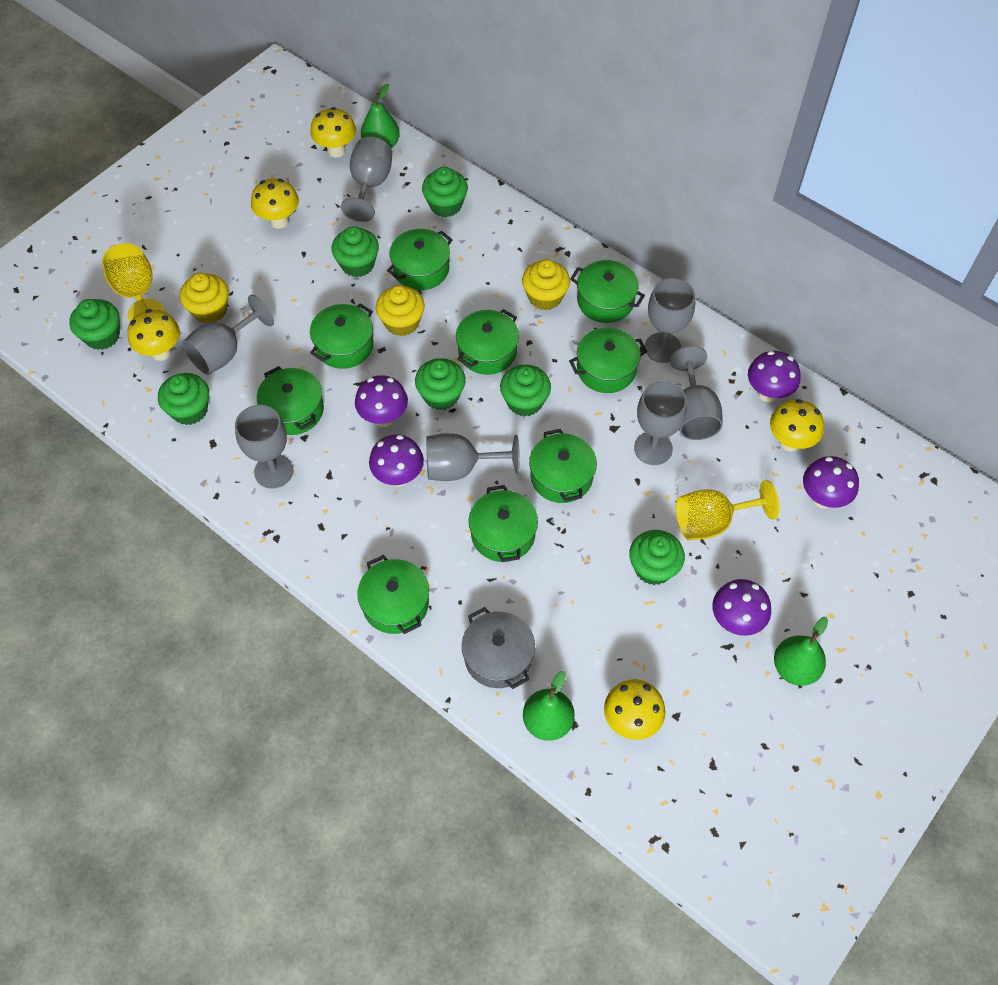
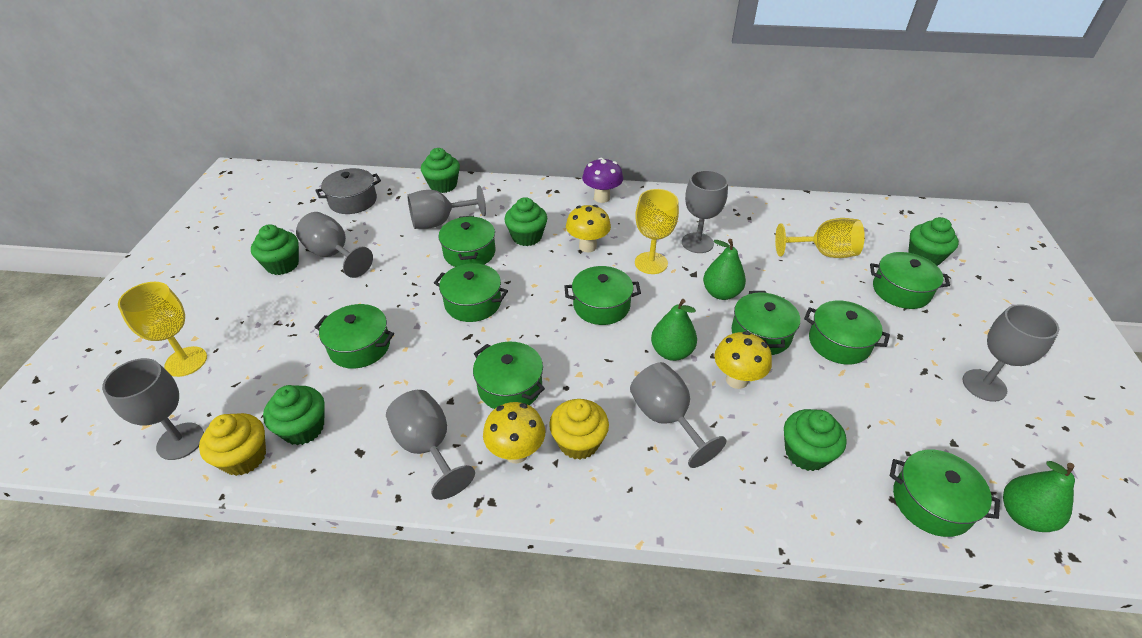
green cupcake: 7 -> 6
purple mushroom: 5 -> 1
yellow cupcake: 3 -> 2
yellow goblet: 2 -> 3
yellow mushroom: 5 -> 3

